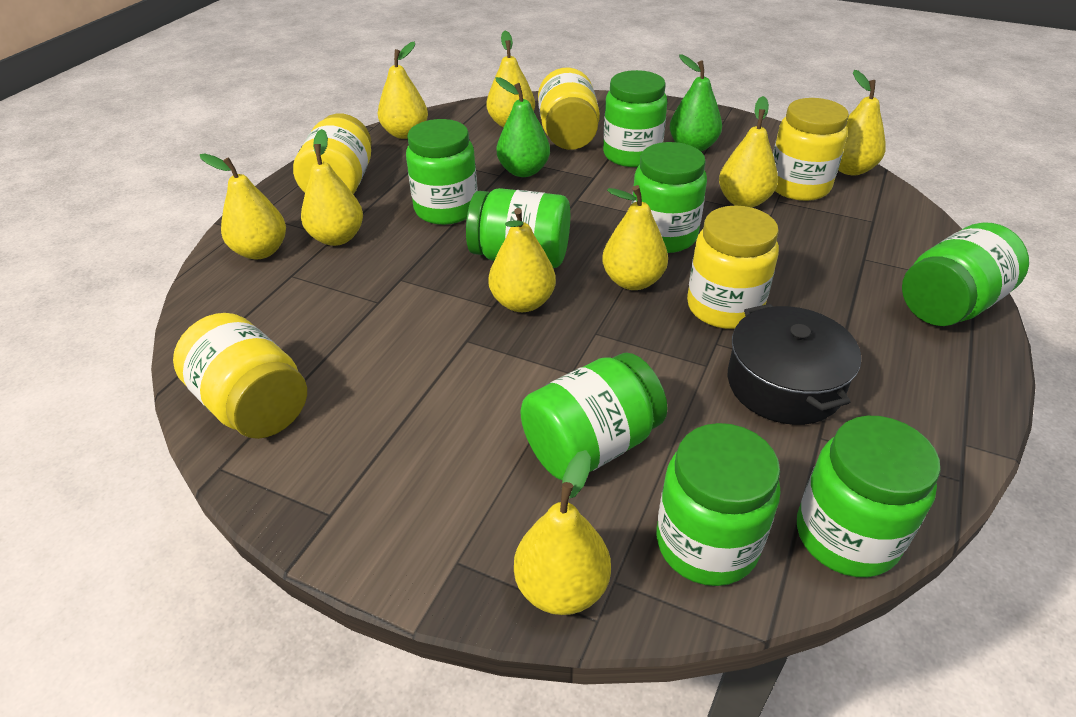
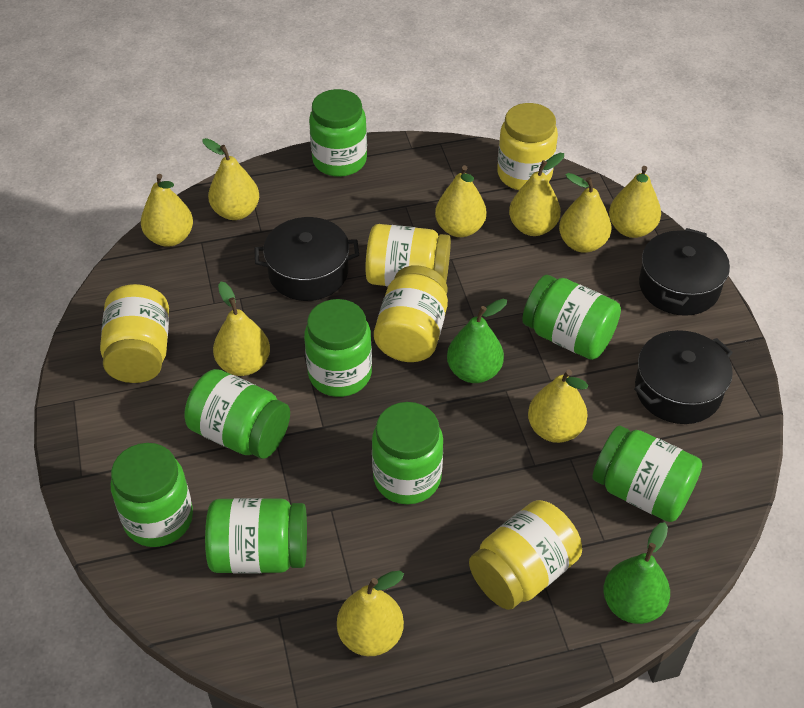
black pot: 1 -> 3

